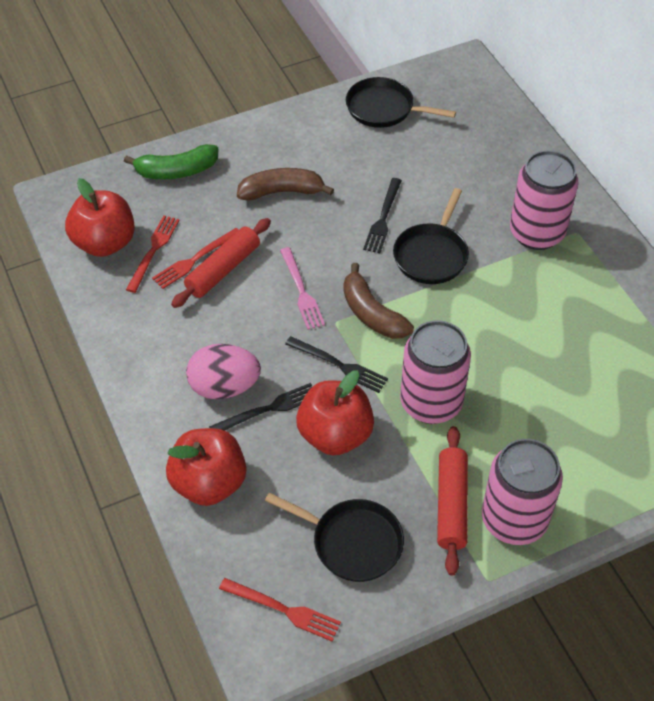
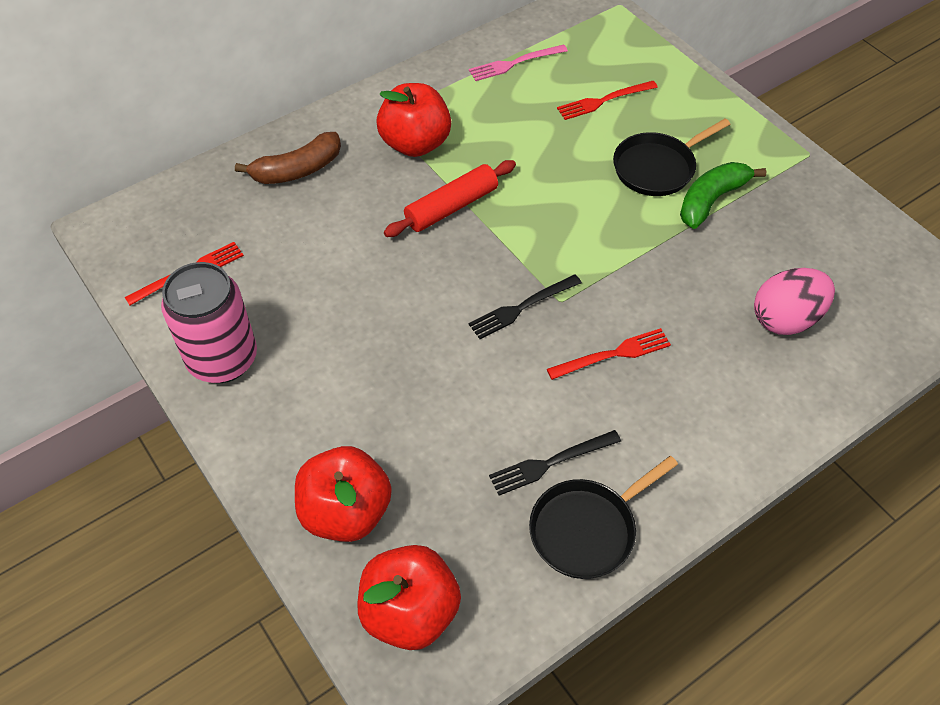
black fork: 3 -> 2
black pan: 3 -> 2
brown banana: 2 -> 1
pink can: 3 -> 1
red rolling pin: 2 -> 1

